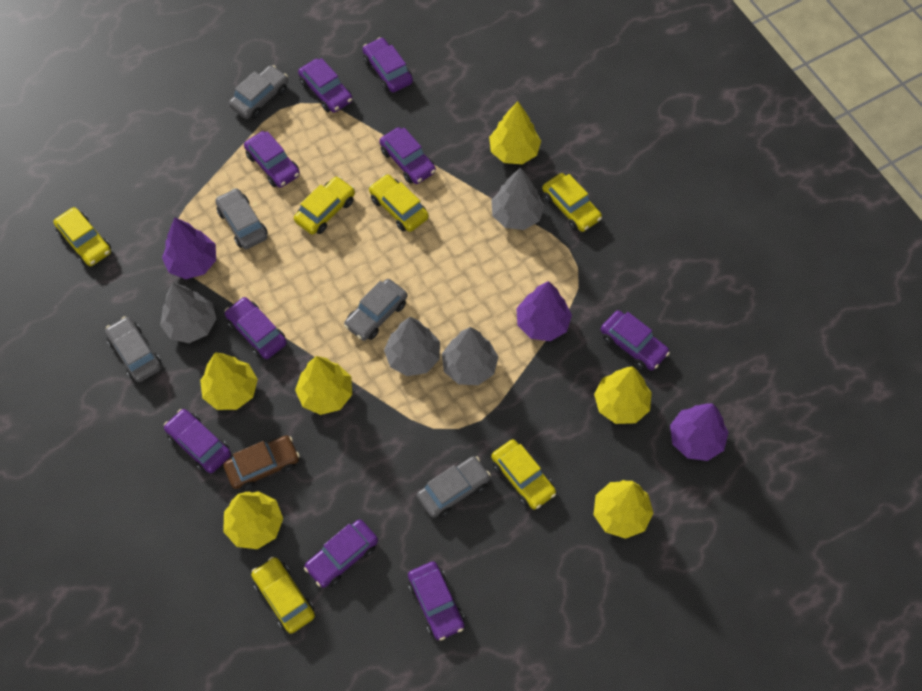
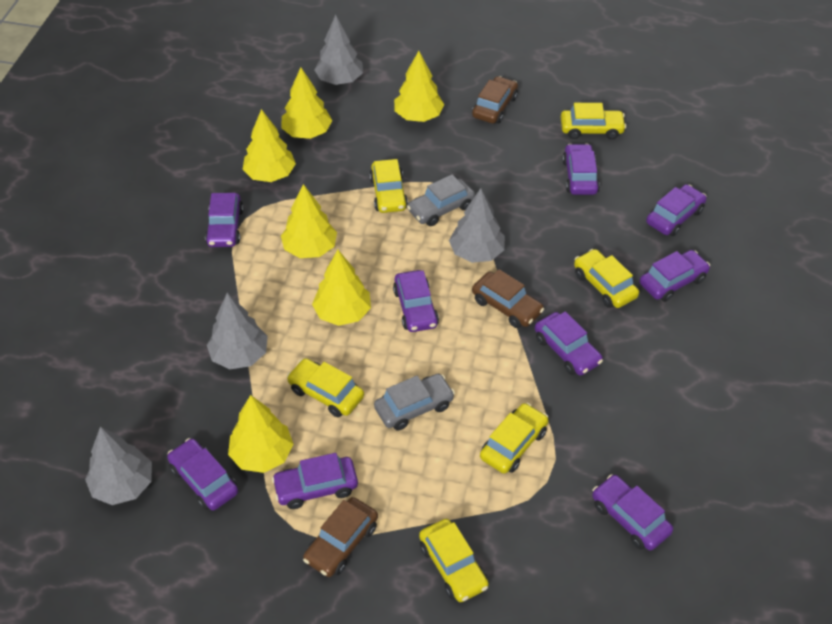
brown car: 1 -> 3
grey car: 5 -> 2
purple tree: 3 -> 0

